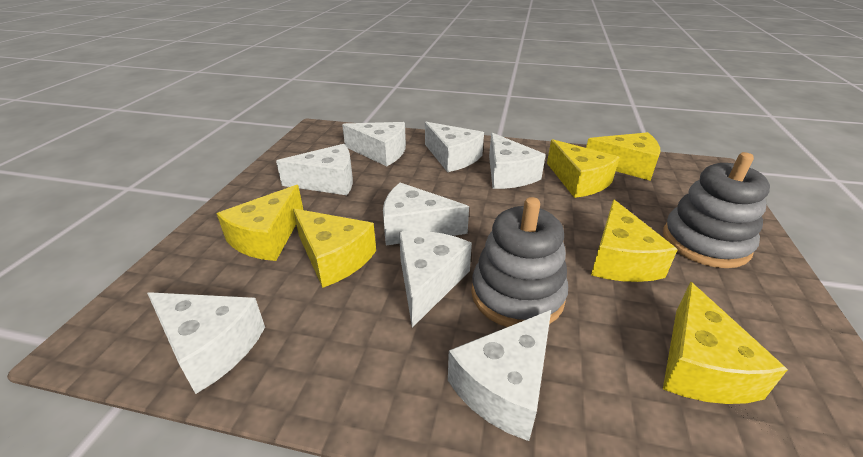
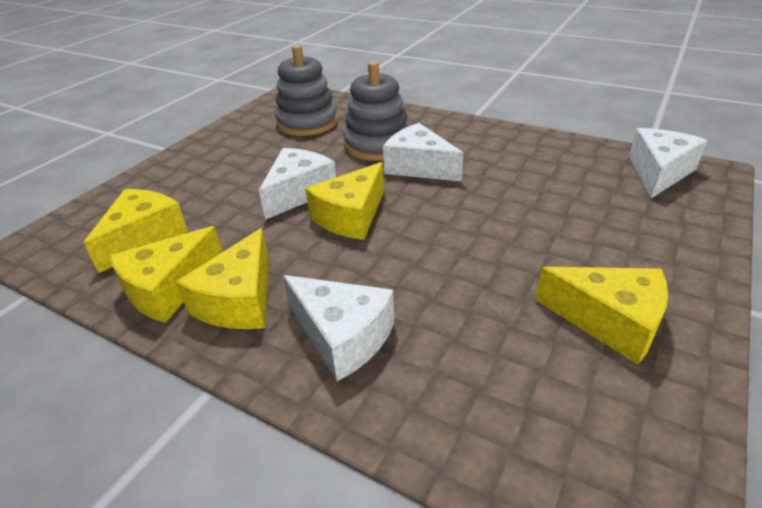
white cheese: 8 -> 4
yellow cheese: 6 -> 5

